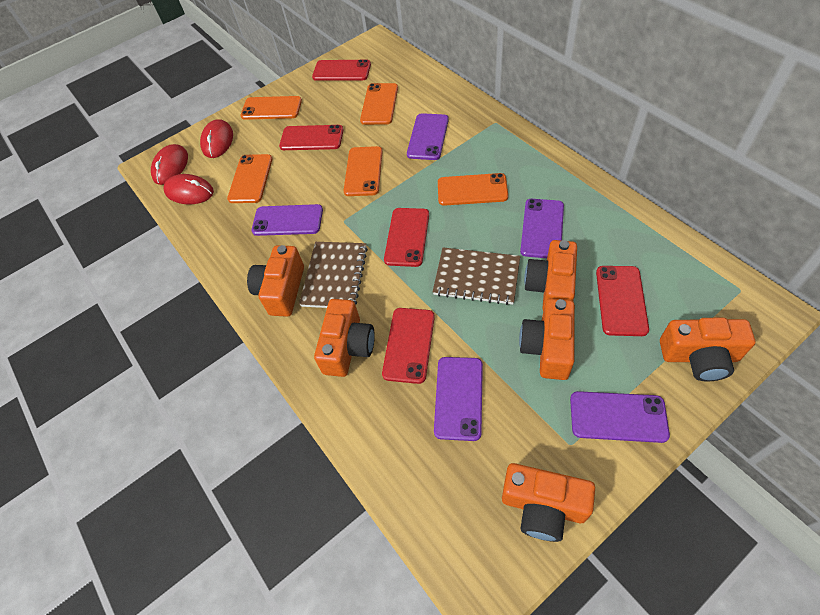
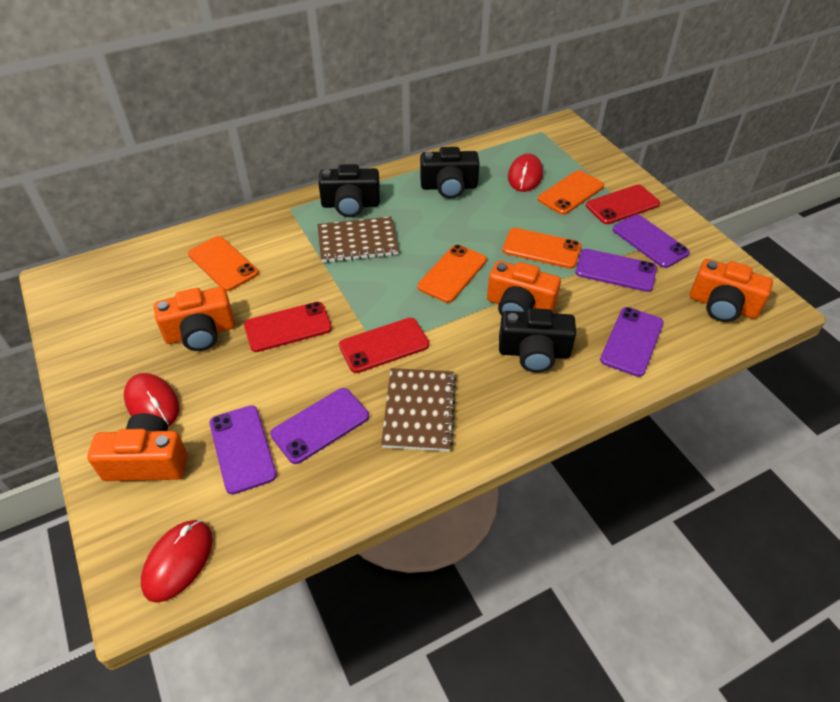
black camera: 0 -> 3
orange camera: 6 -> 4
orange phone: 5 -> 4
red phone: 5 -> 3

